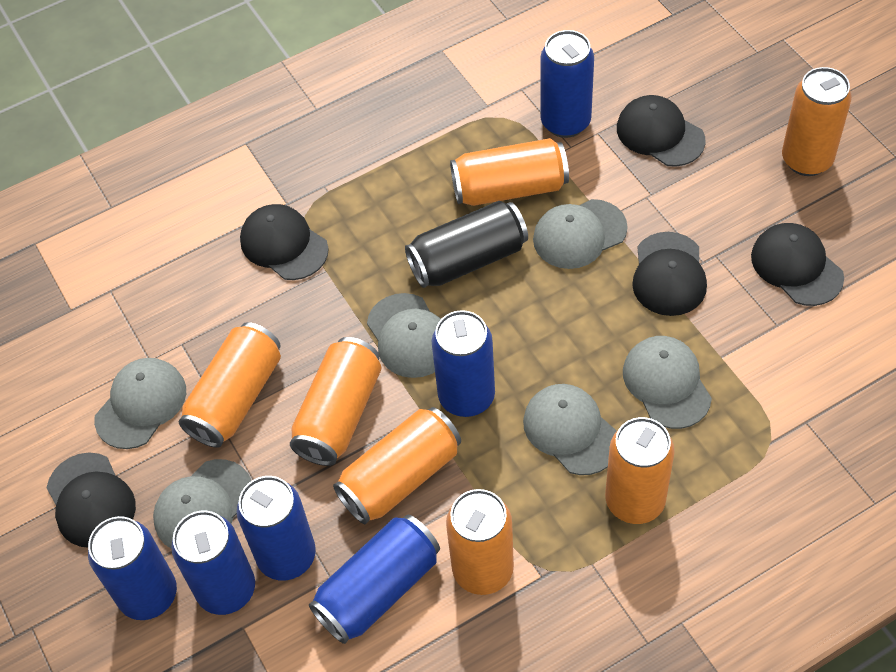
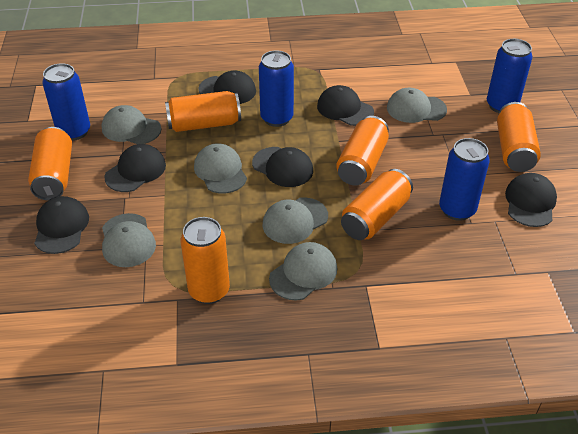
black can: 1 -> 0
black cap: 5 -> 6
blue can: 6 -> 4
orange can: 7 -> 6

